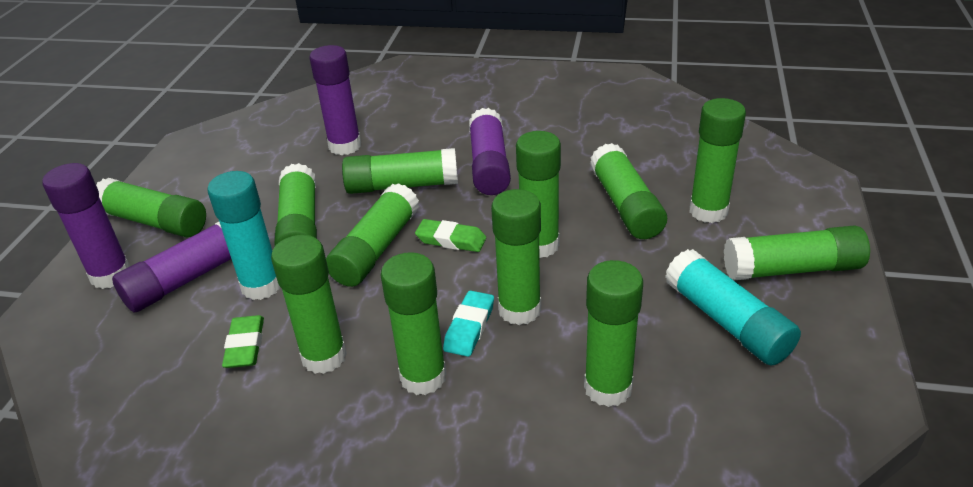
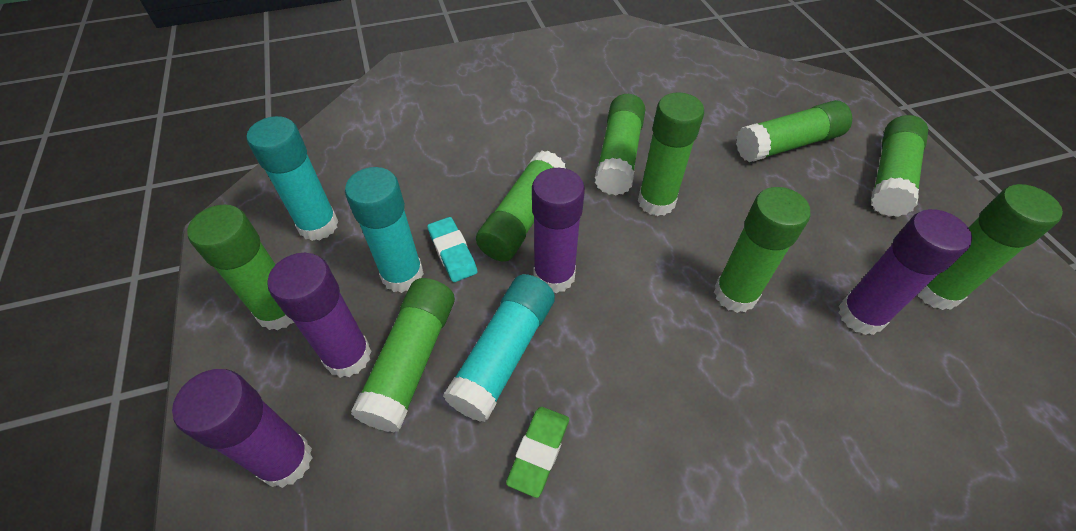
green eraser: 2 -> 1
green glue stick: 12 -> 9
turquoise glue stick: 2 -> 3

